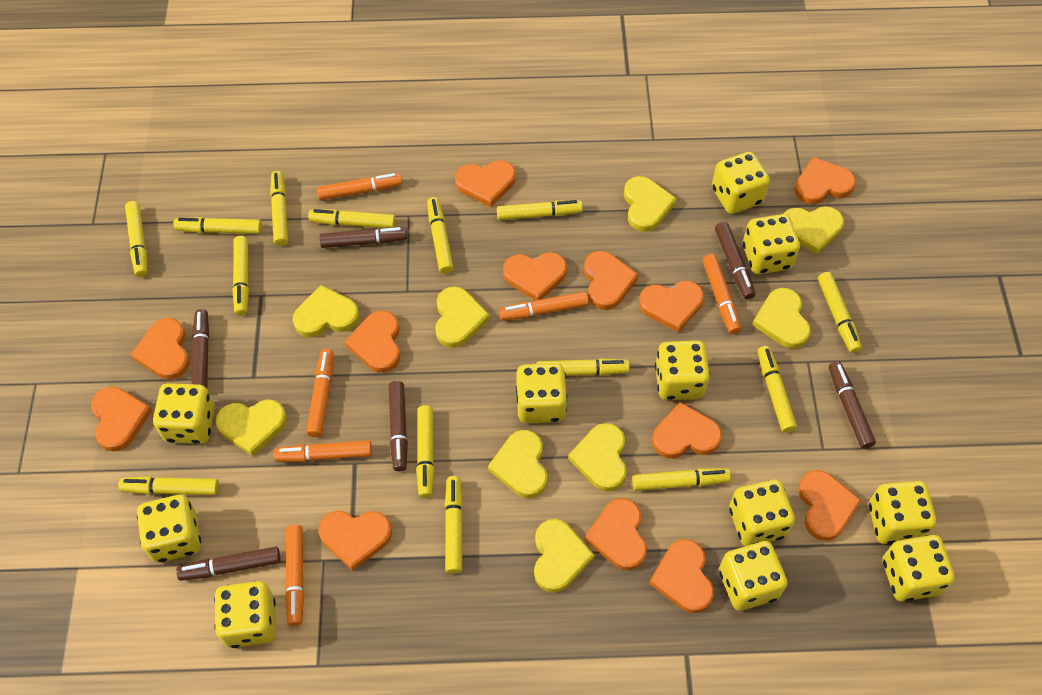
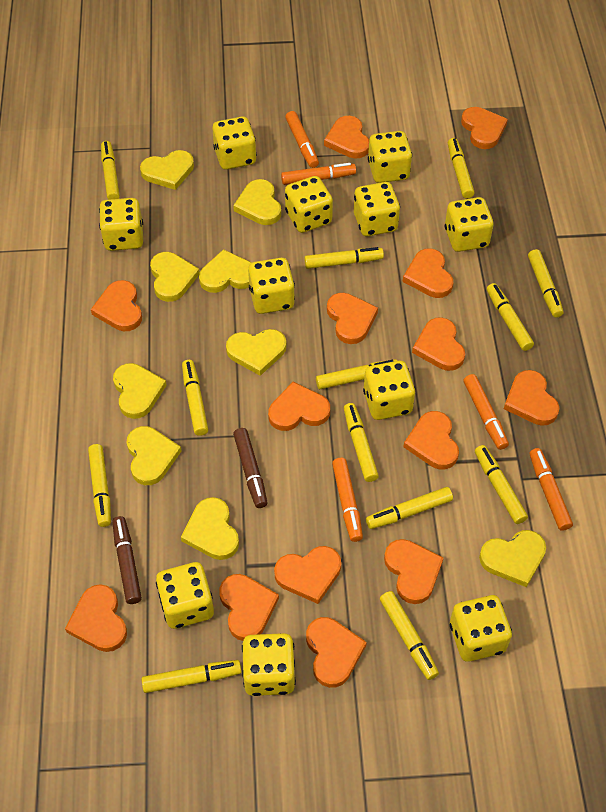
brown marker: 6 -> 2
orange heart: 13 -> 14
orange marker: 6 -> 5
yellow marker: 14 -> 13

